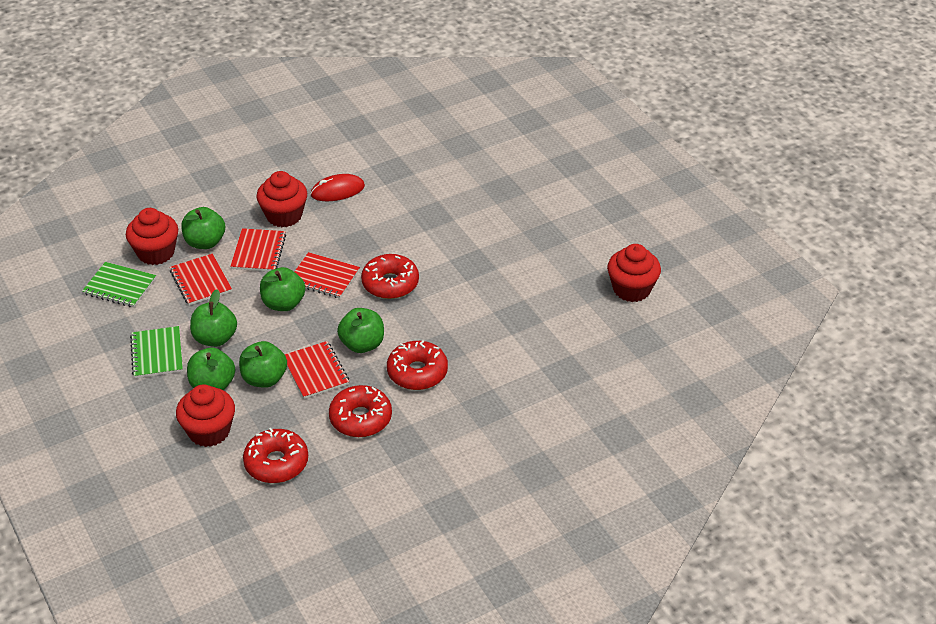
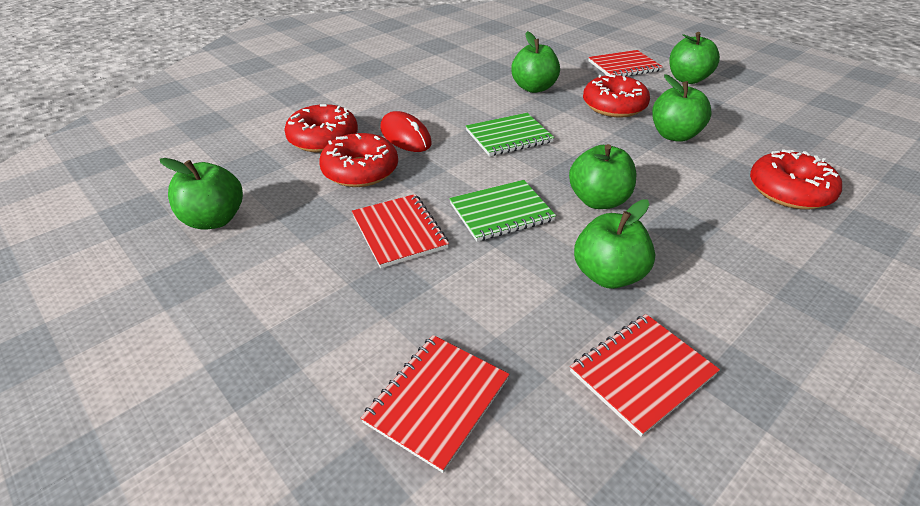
red cupcake: 4 -> 0

